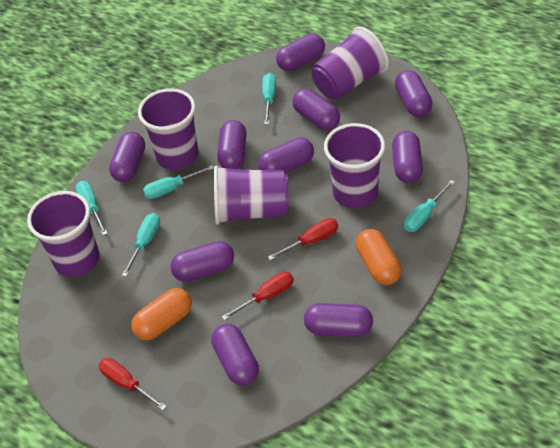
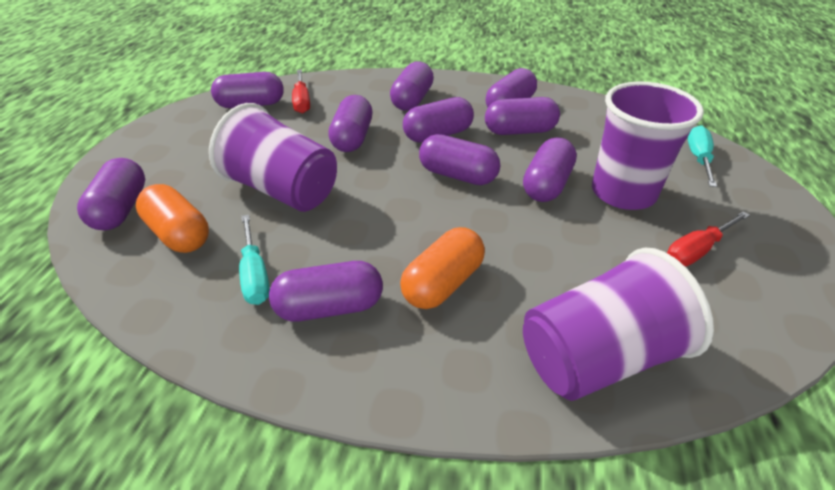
purple cup: 5 -> 3
red screwdriver: 3 -> 2
turquoise screwdriver: 5 -> 2

